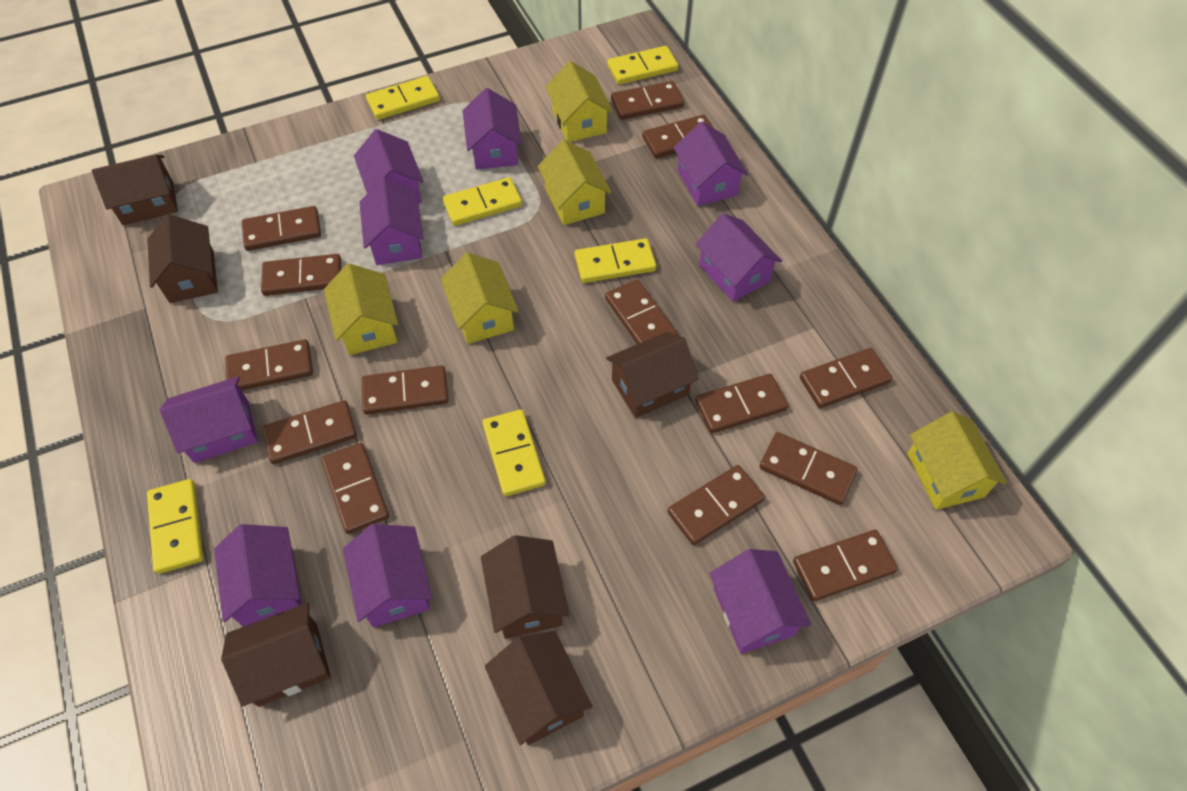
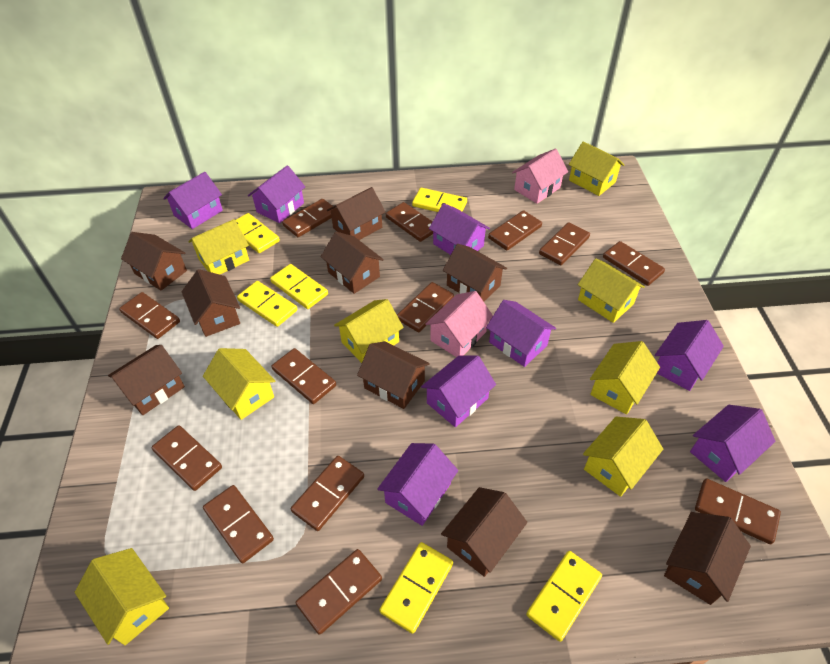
brown domino: 14 -> 13
brown house: 6 -> 9
pink house: 0 -> 2
purple house: 9 -> 8
yellow house: 5 -> 8

